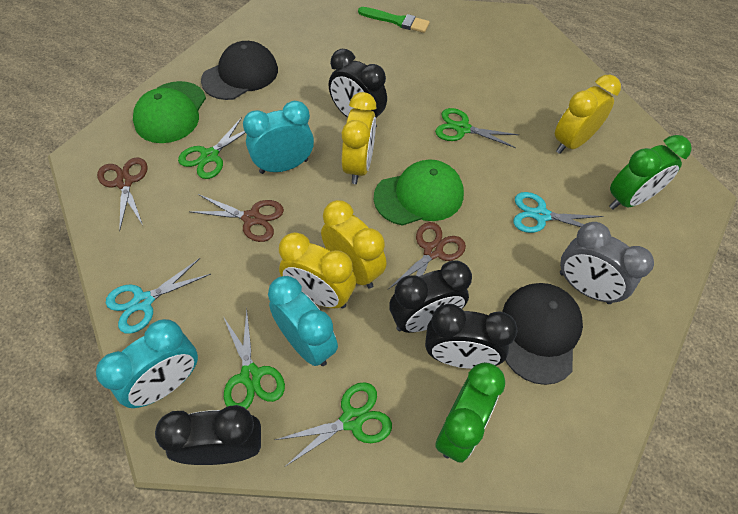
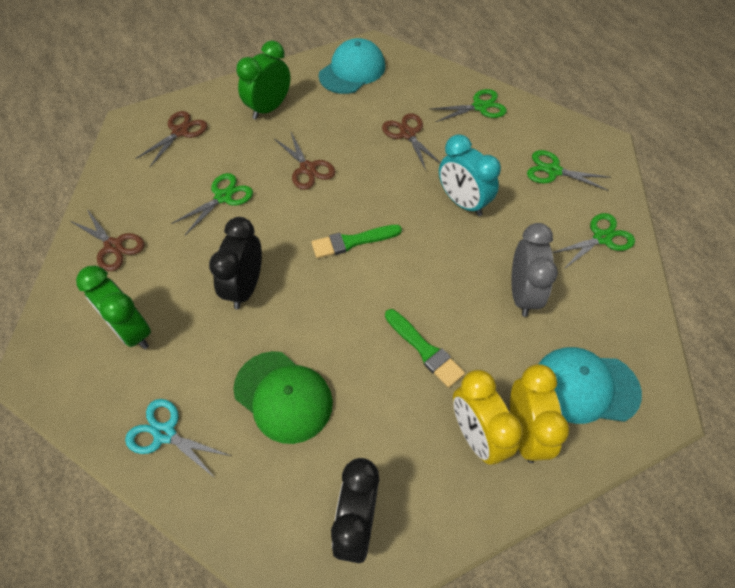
black cap: 2 -> 0
black clock: 4 -> 2
brown scissors: 3 -> 4
green brush: 1 -> 2
green cap: 2 -> 1
turquoise cap: 0 -> 2
turquoise clock: 3 -> 1
turquoise scissors: 2 -> 1
yellow clock: 4 -> 2

